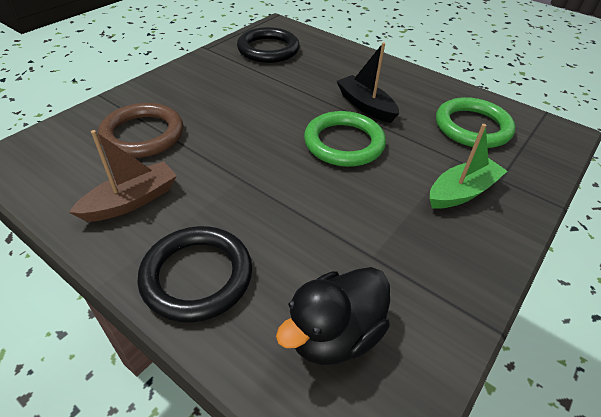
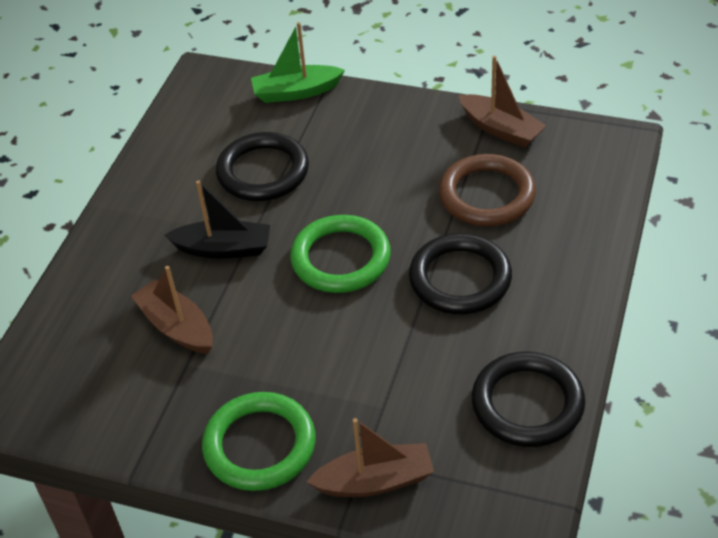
black duck: 1 -> 0
black ring: 2 -> 3
brown boat: 1 -> 3

